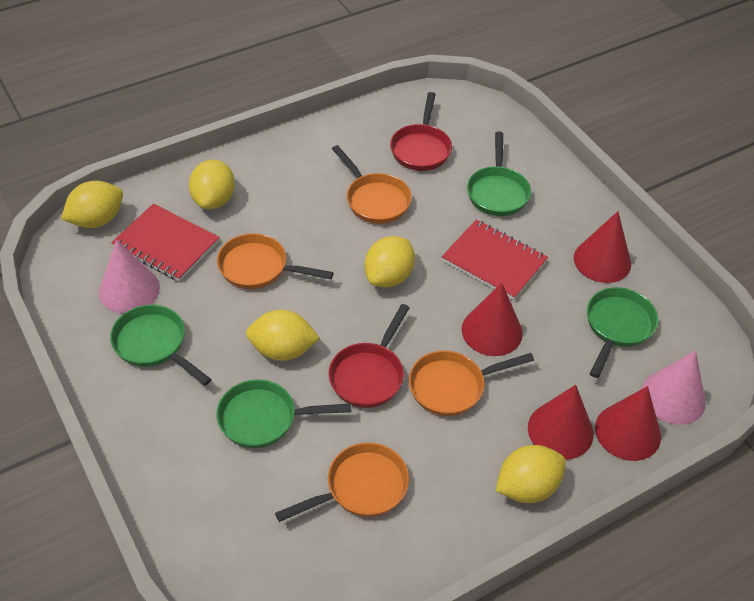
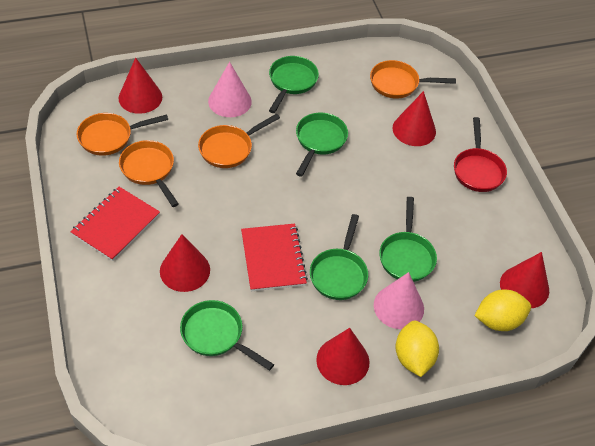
green pan: 4 -> 5
red cone: 4 -> 5
red pan: 2 -> 1
yellow lemon: 5 -> 2

